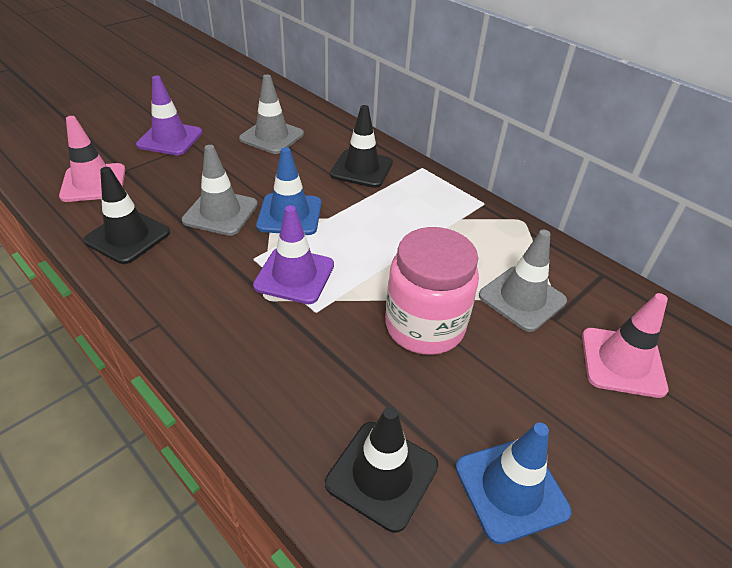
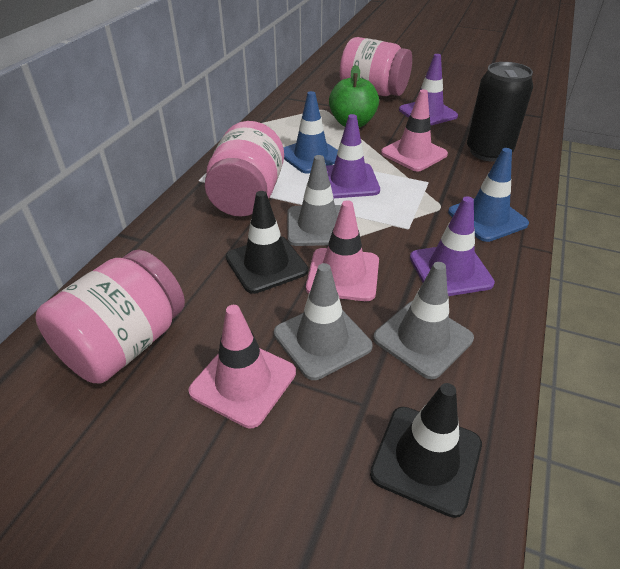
black can: 0 -> 1
black traffic cone: 3 -> 2
green apple: 0 -> 1
pink jar: 1 -> 3
pink traffic cone: 2 -> 3
purple traffic cone: 2 -> 3

